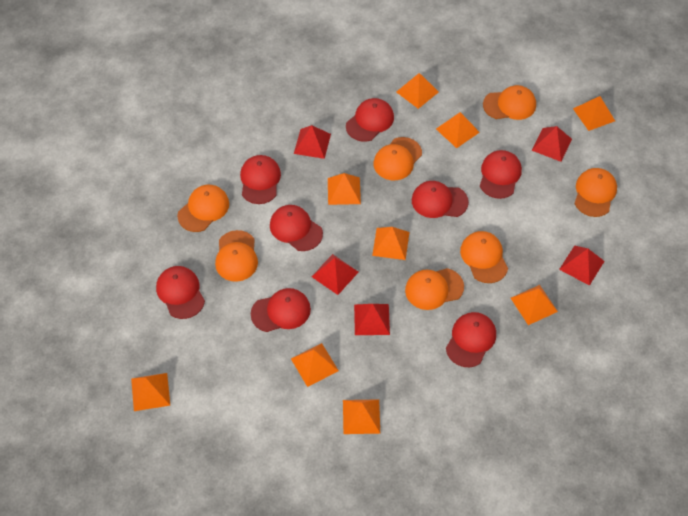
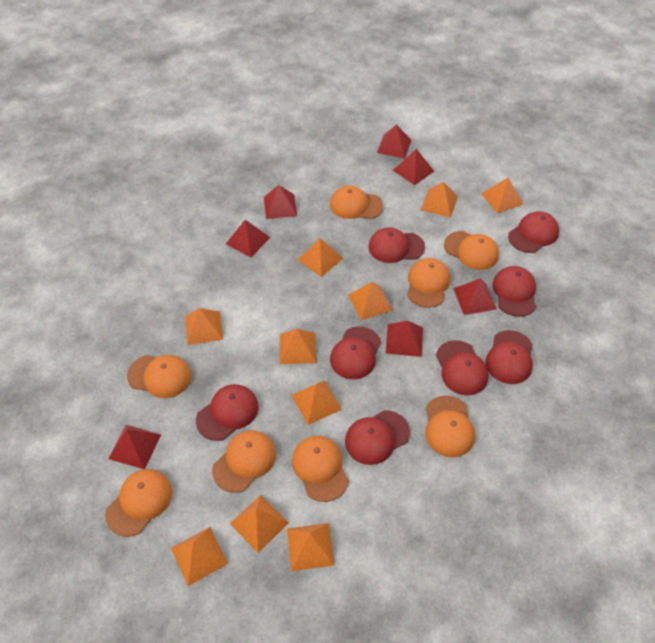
orange cap: 7 -> 8
orange pyramid: 9 -> 10
red pyramid: 5 -> 7

